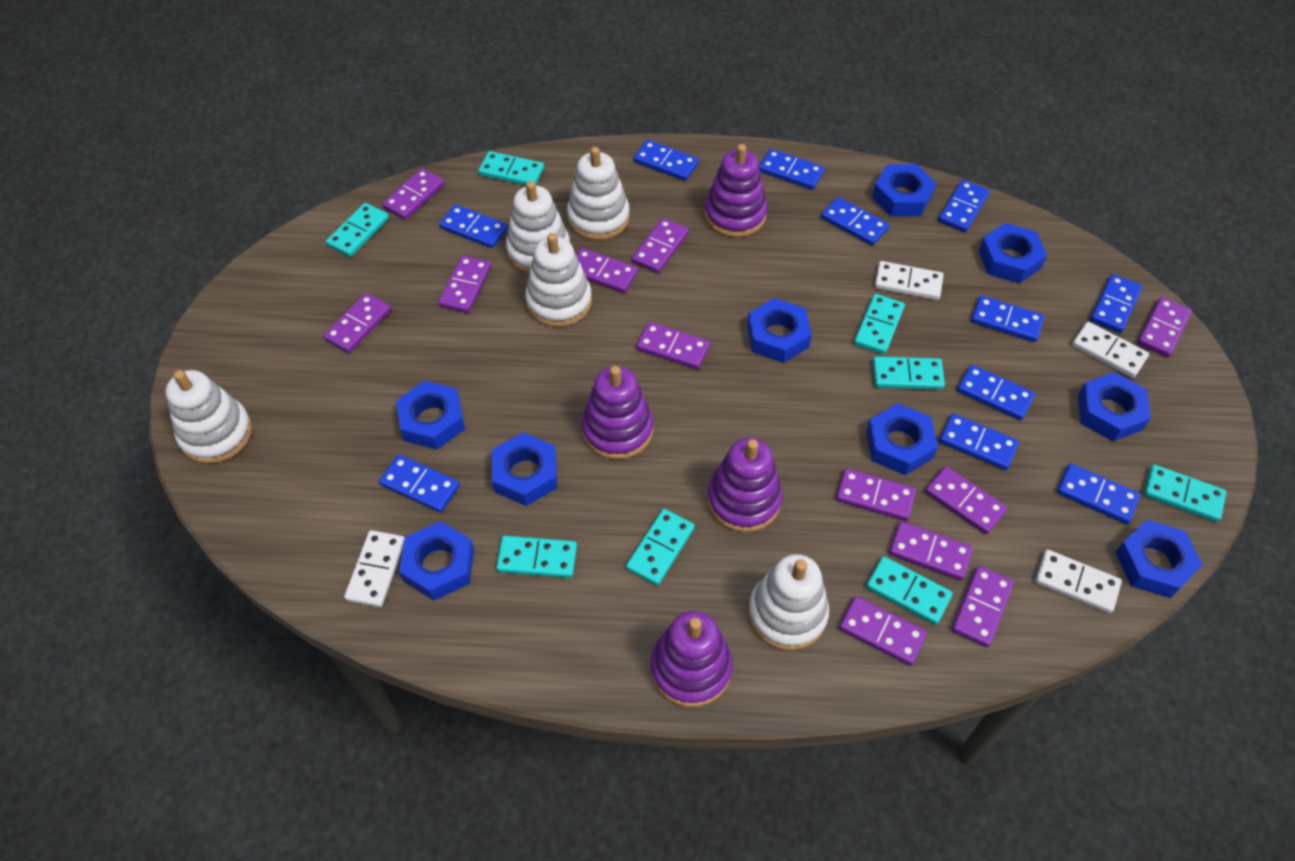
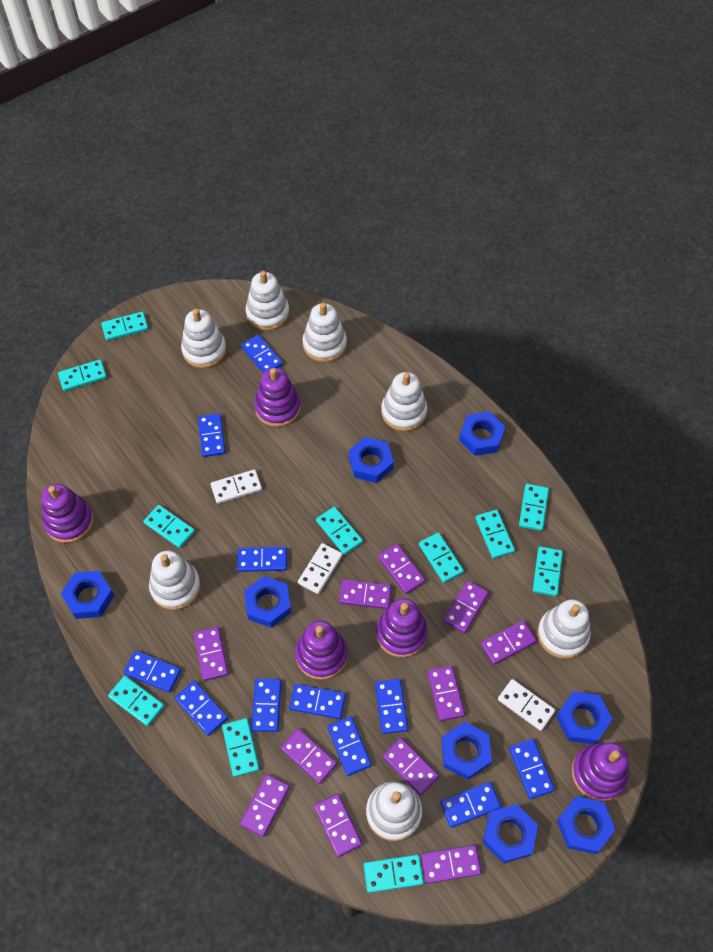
blue nut: 9 -> 8
purple domino: 12 -> 11
purple stacking toy: 4 -> 5
turquoise domino: 8 -> 11
white domino: 4 -> 3
white stacking toy: 5 -> 7

